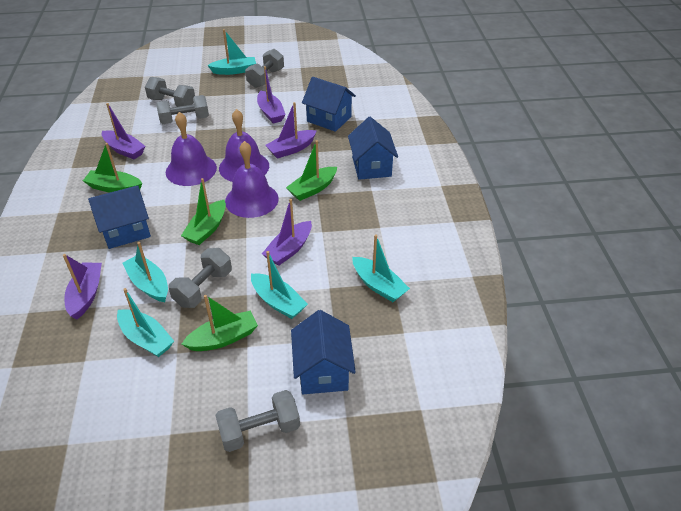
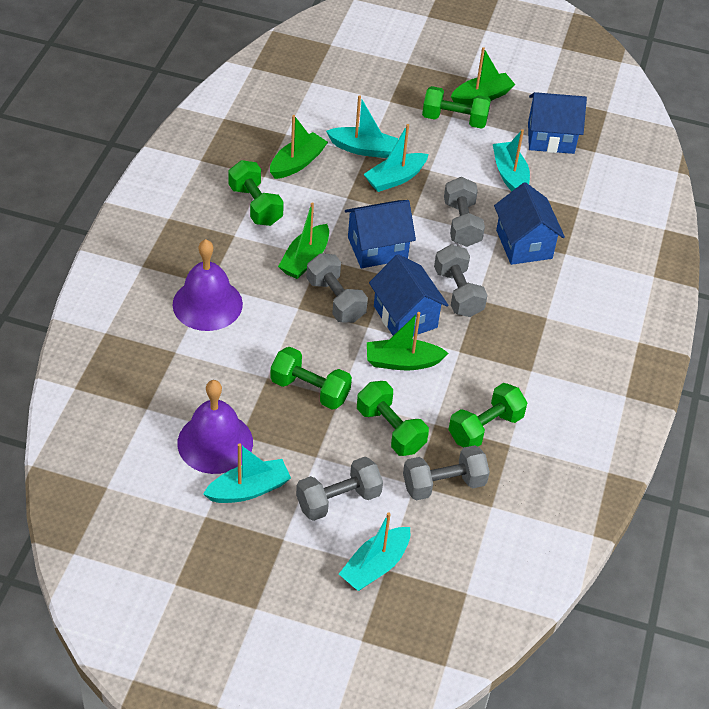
green dumbbell: 0 -> 5
purple bell: 3 -> 2
purple boat: 5 -> 0

